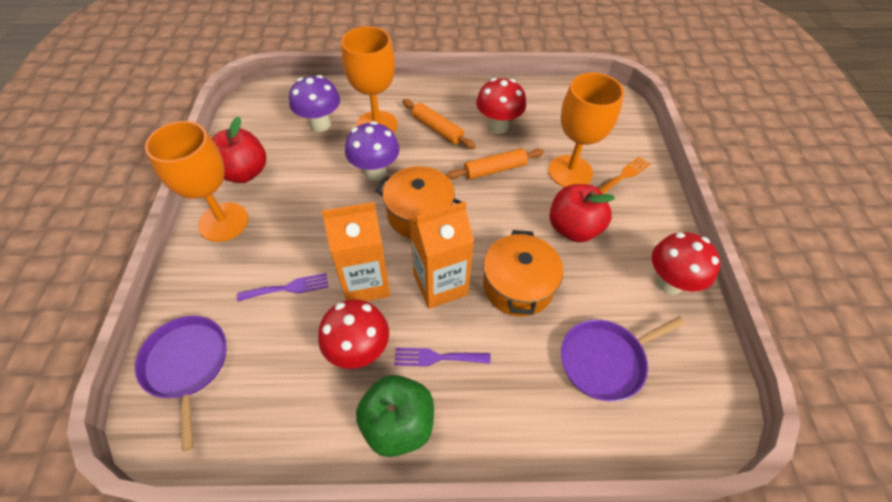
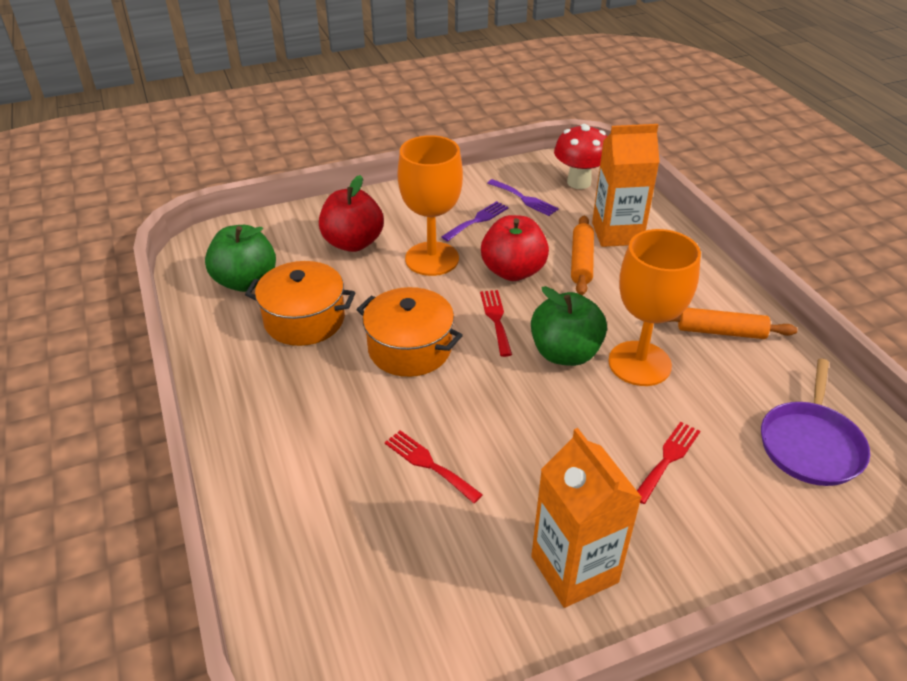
green apple: 1 -> 2
orange fork: 1 -> 0
orange goblet: 3 -> 2
purple mushroom: 2 -> 0
purple pan: 2 -> 1
red fork: 0 -> 3
red mushroom: 3 -> 1

